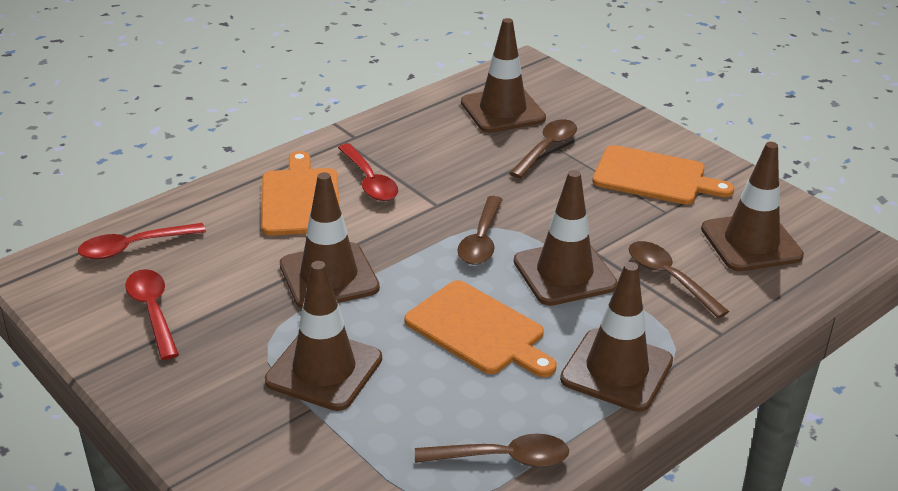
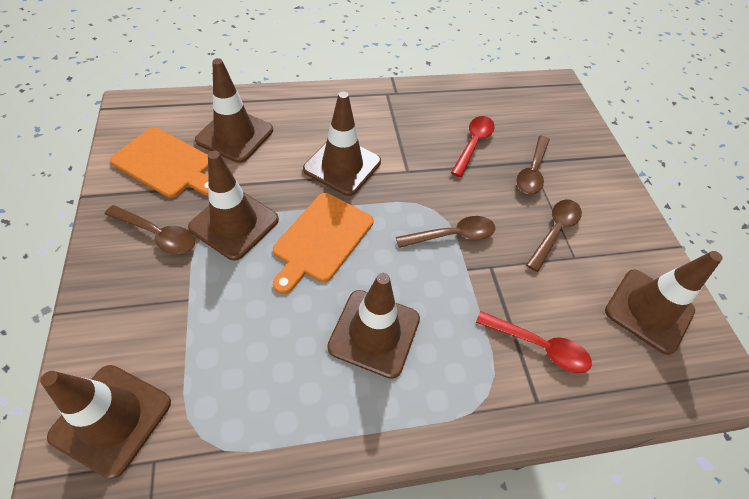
orange cutting board: 3 -> 2
red spoon: 3 -> 2

